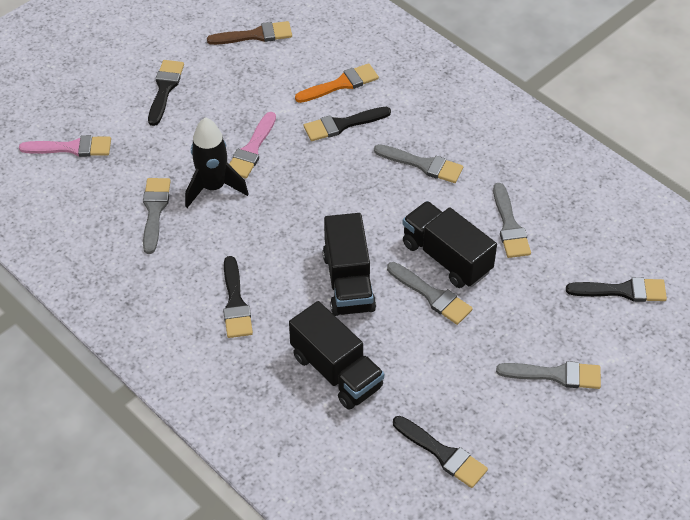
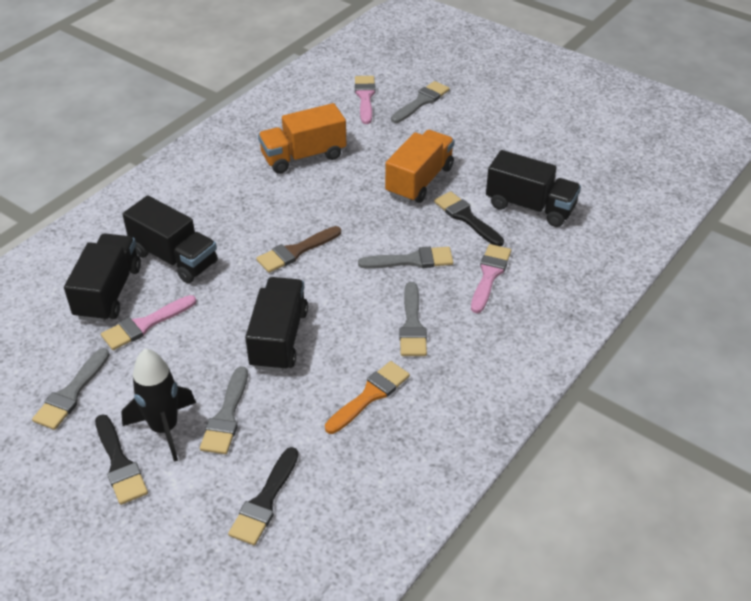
black brush: 5 -> 3
black truck: 3 -> 4
orange truck: 0 -> 2
pink brush: 2 -> 3

